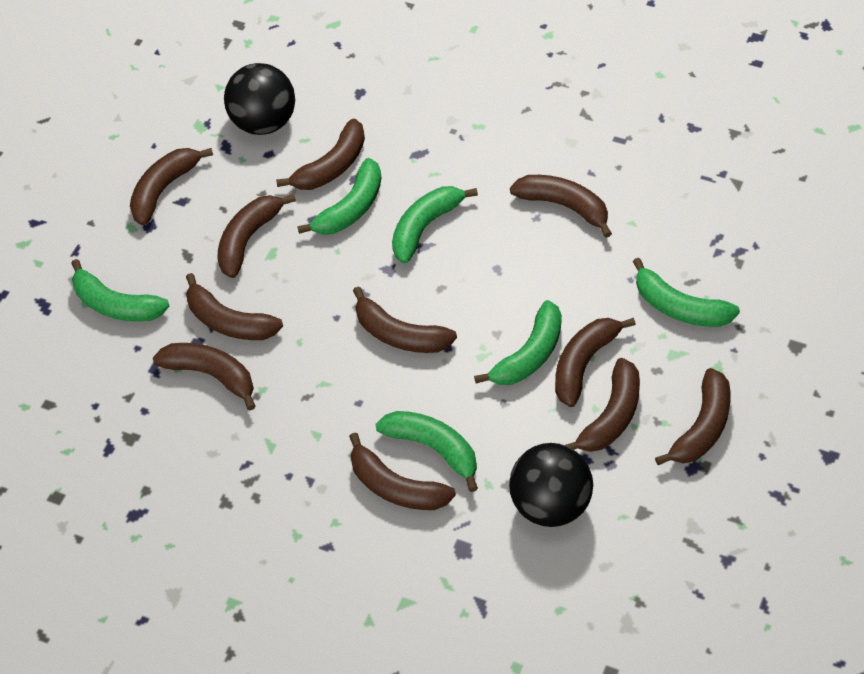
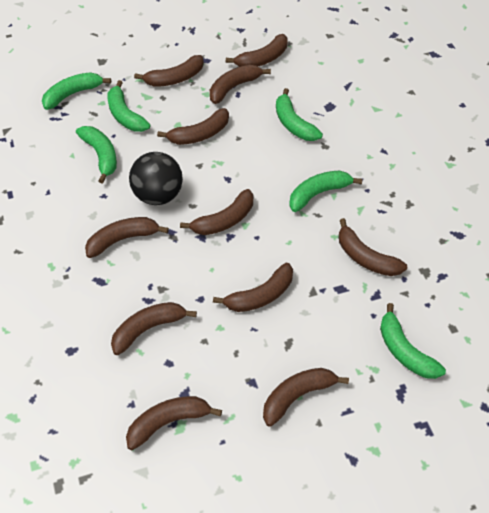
black ball: 2 -> 1

